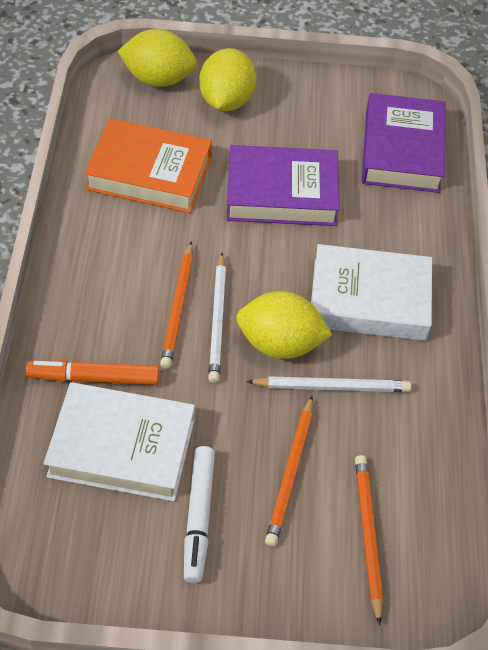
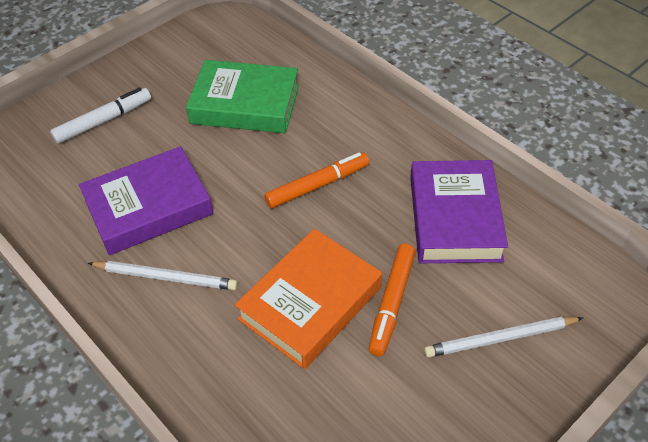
green book: 0 -> 1
orange marker: 1 -> 2
orange pencil: 3 -> 0
white book: 2 -> 0
yellow lemon: 3 -> 0

